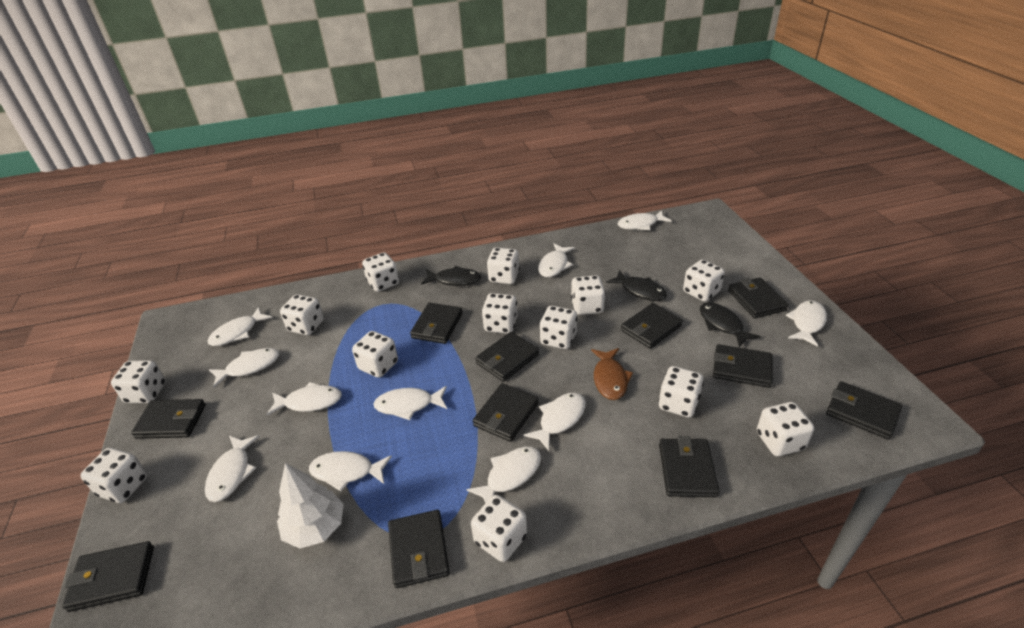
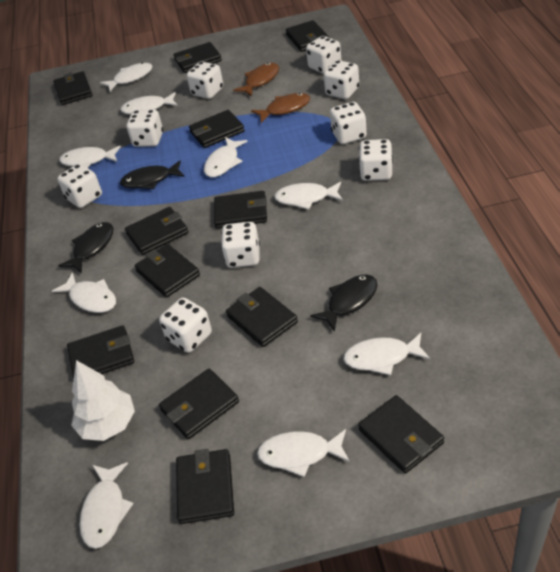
black wallet: 11 -> 12
brown fish: 1 -> 2
white dice: 13 -> 9
white fish: 11 -> 9

